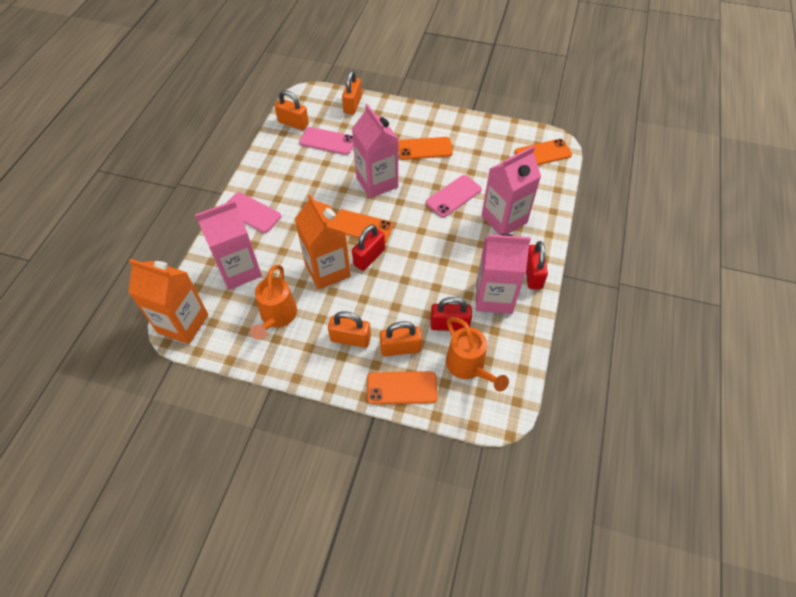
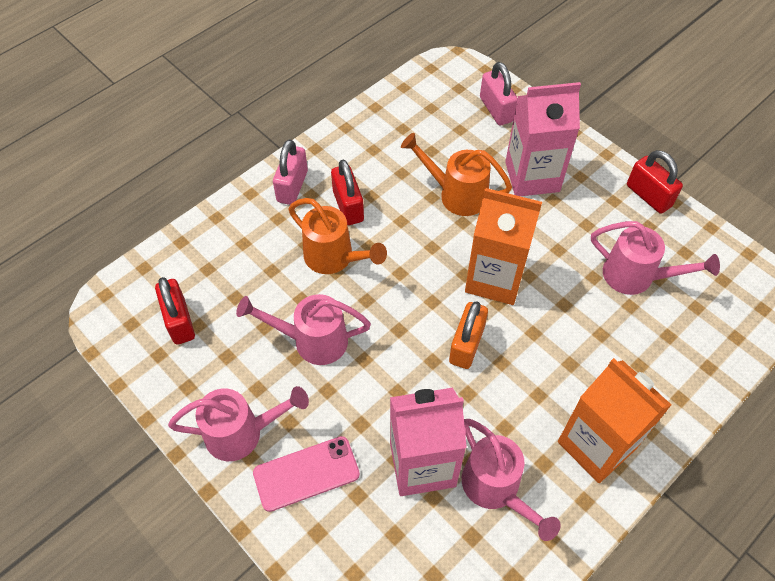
orange padlock: 4 -> 1
orange phone: 4 -> 0
pink carton: 4 -> 2
pink padlock: 0 -> 2
pink phone: 3 -> 1
pink watering can: 0 -> 4

